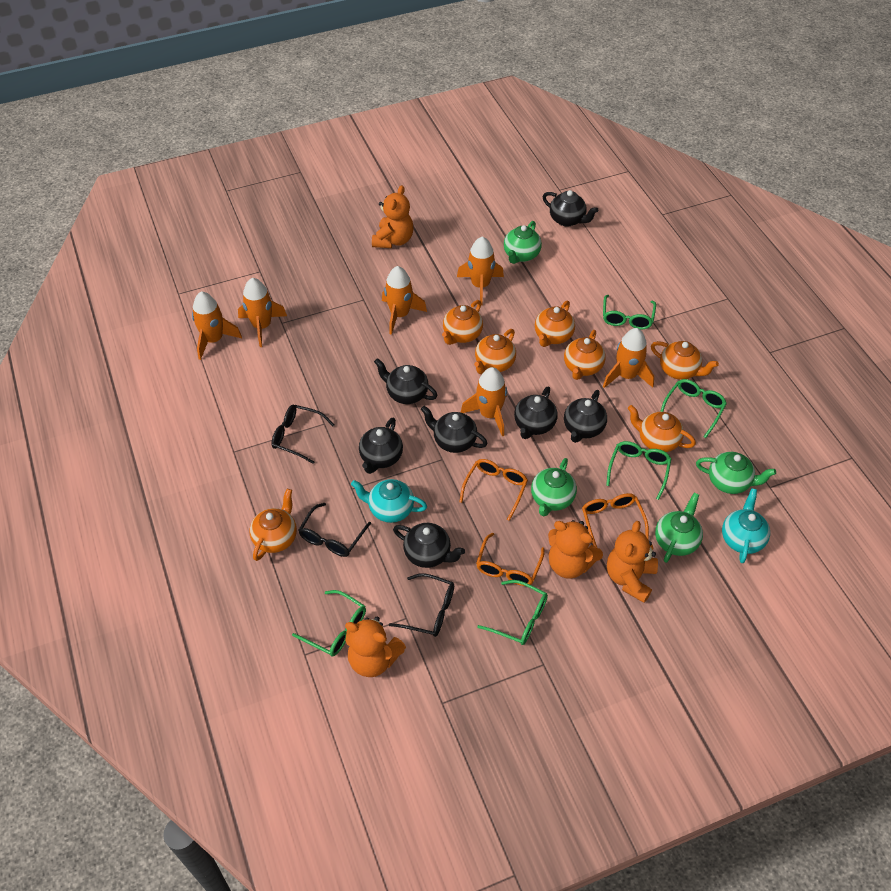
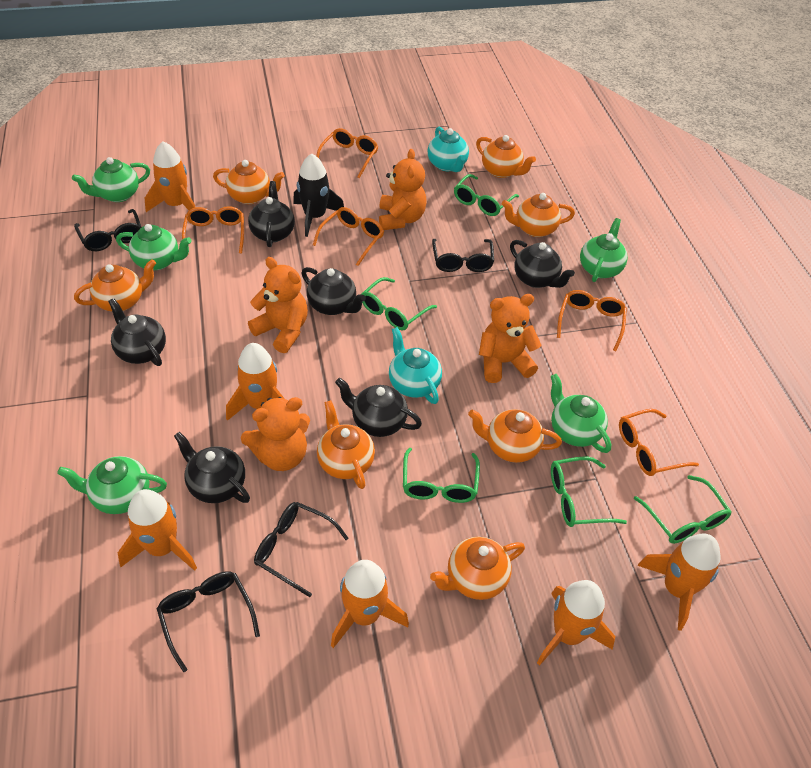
black glasses: 3 -> 4
black rocket: 0 -> 1
black teapot: 7 -> 6
green teapot: 4 -> 5
orange glasses: 3 -> 5

